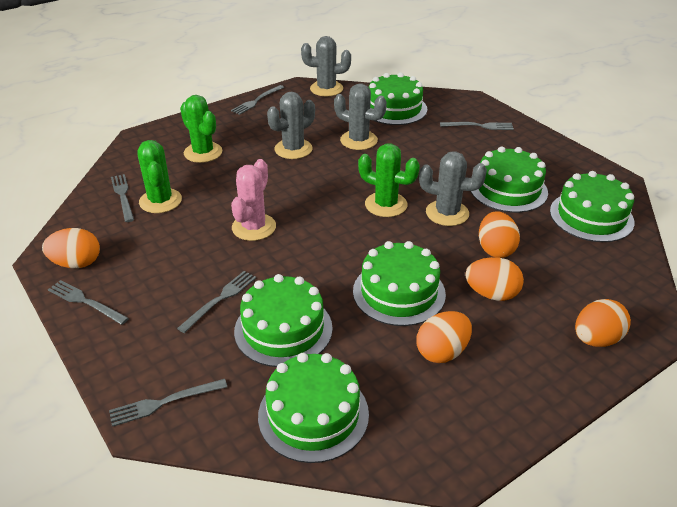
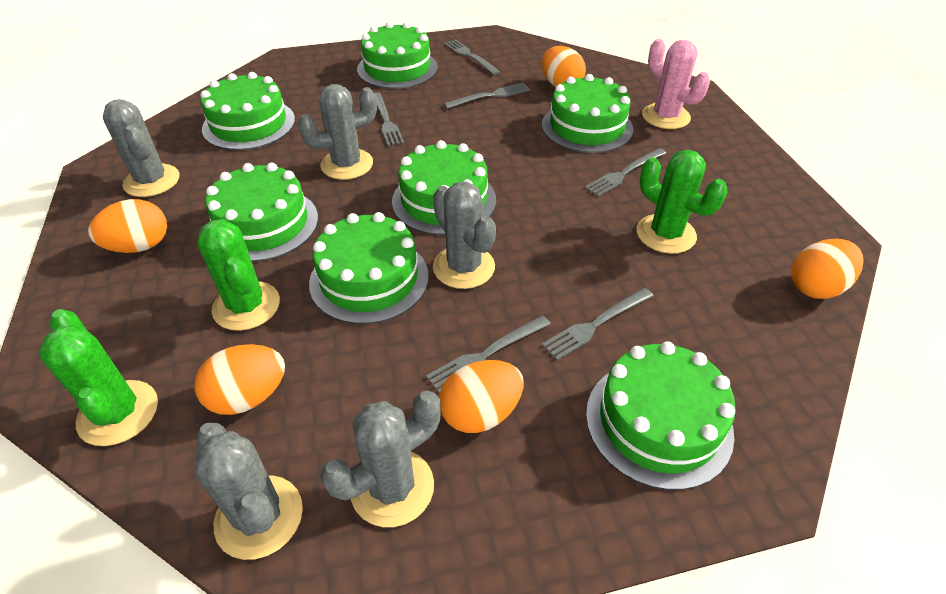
green cake: 6 -> 7
grey cactus: 4 -> 5

